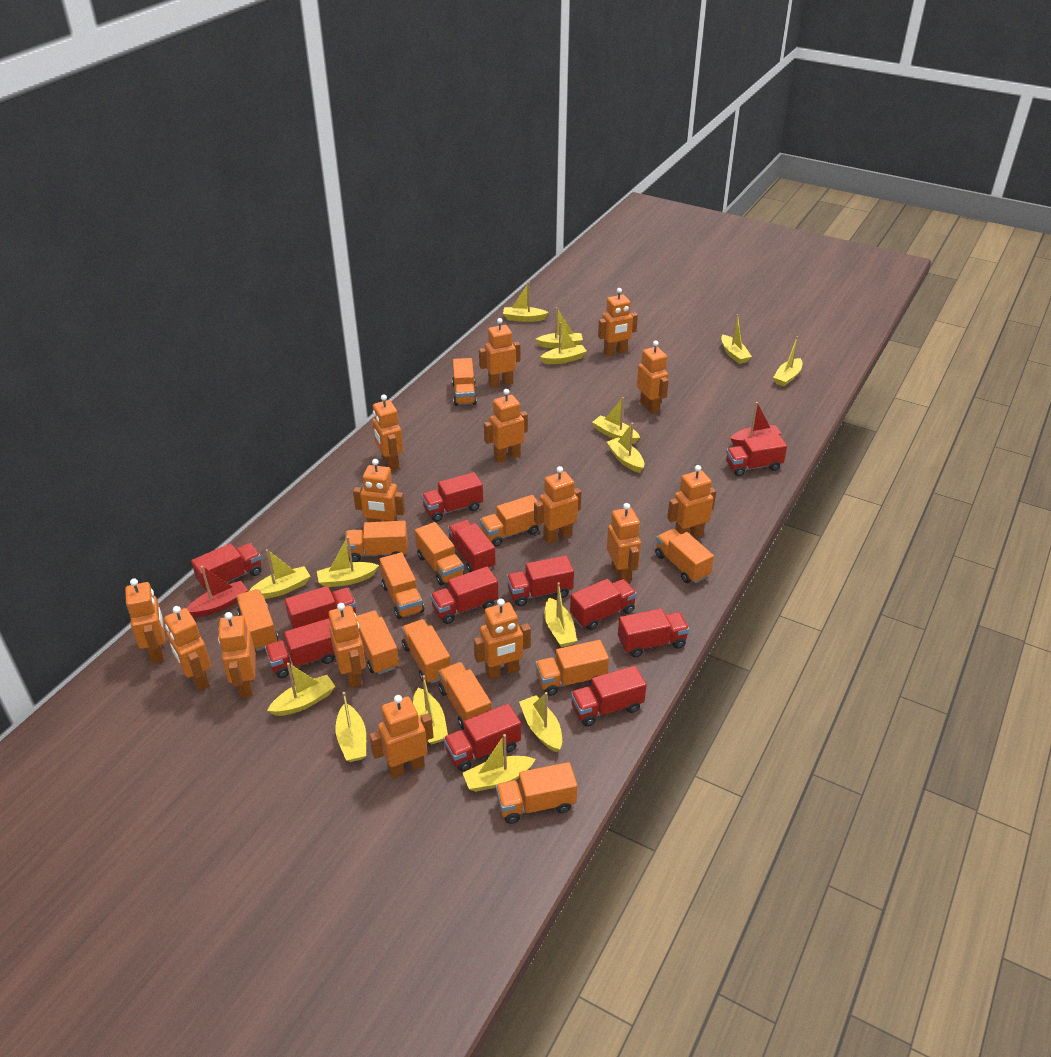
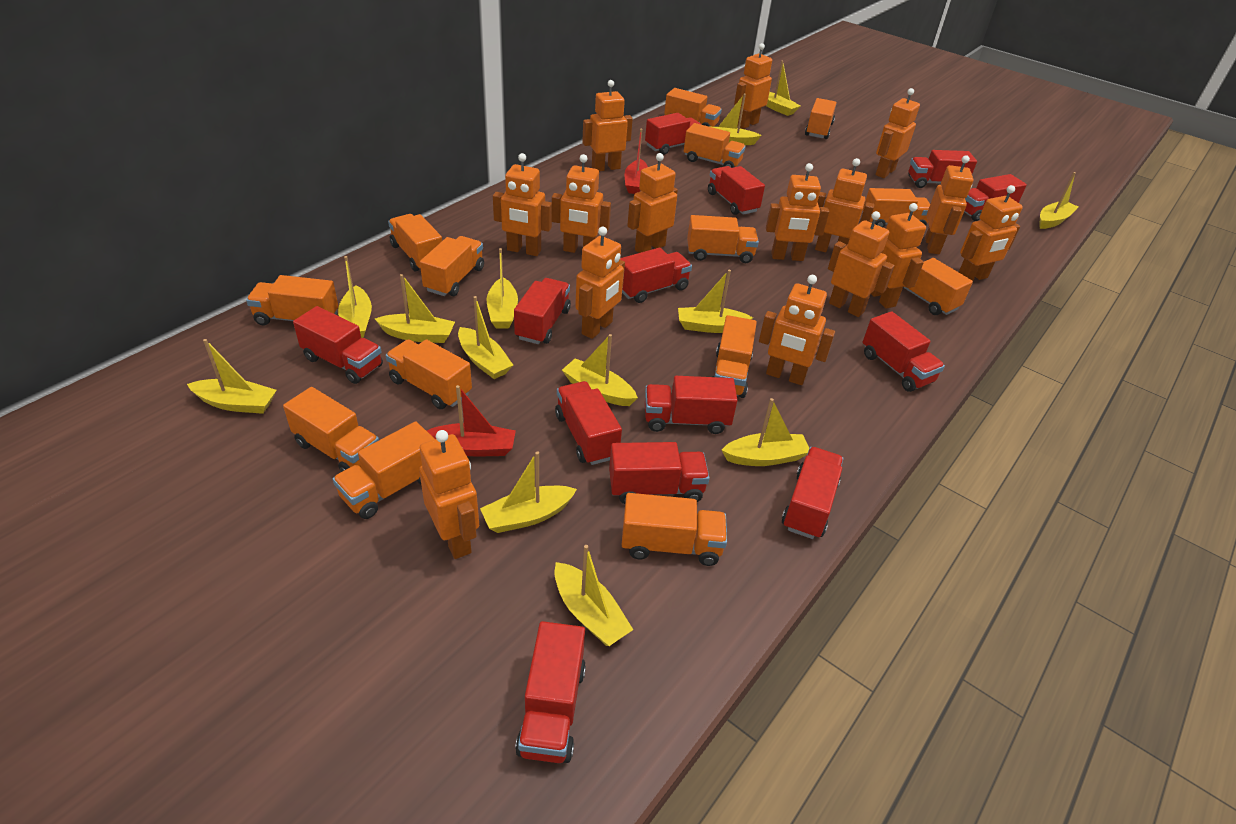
orange truck: 12 -> 14
red truck: 12 -> 13
yellow boat: 15 -> 13

